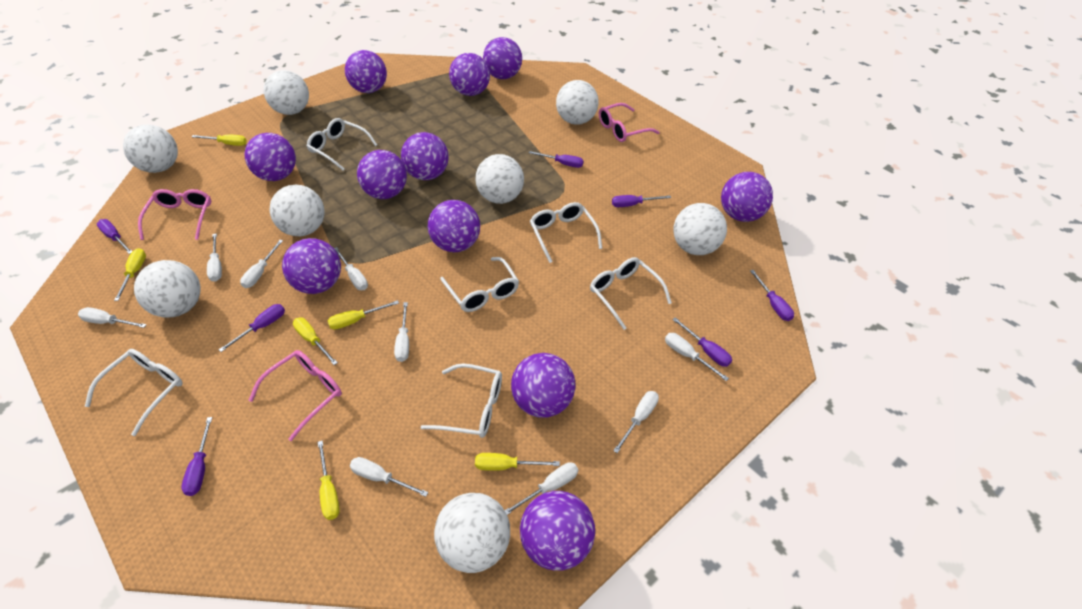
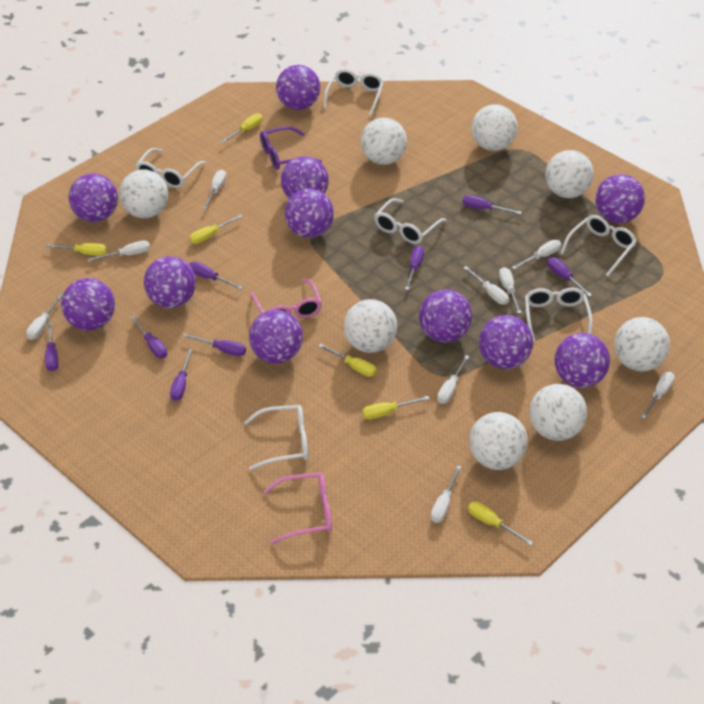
pink glasses: 3 -> 2
purple glasses: 0 -> 1
purple screwdriver: 7 -> 8

